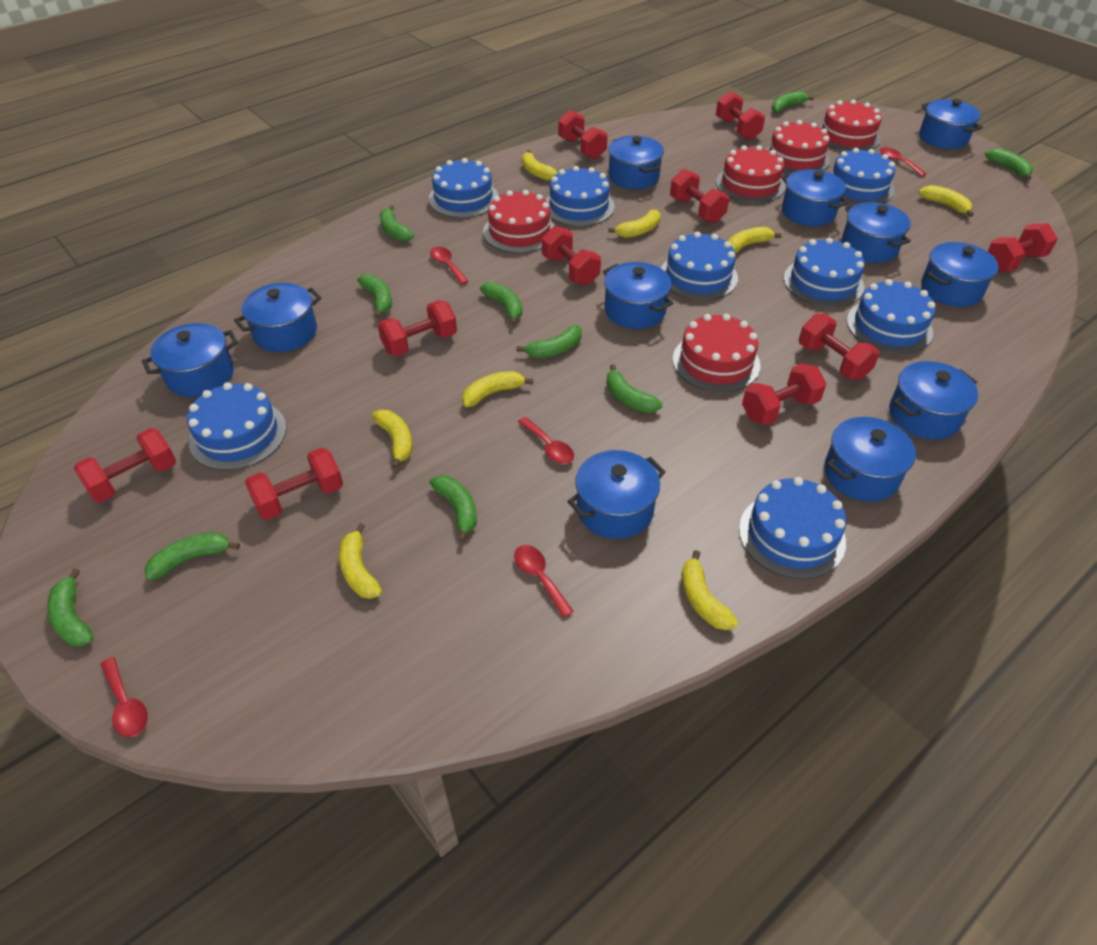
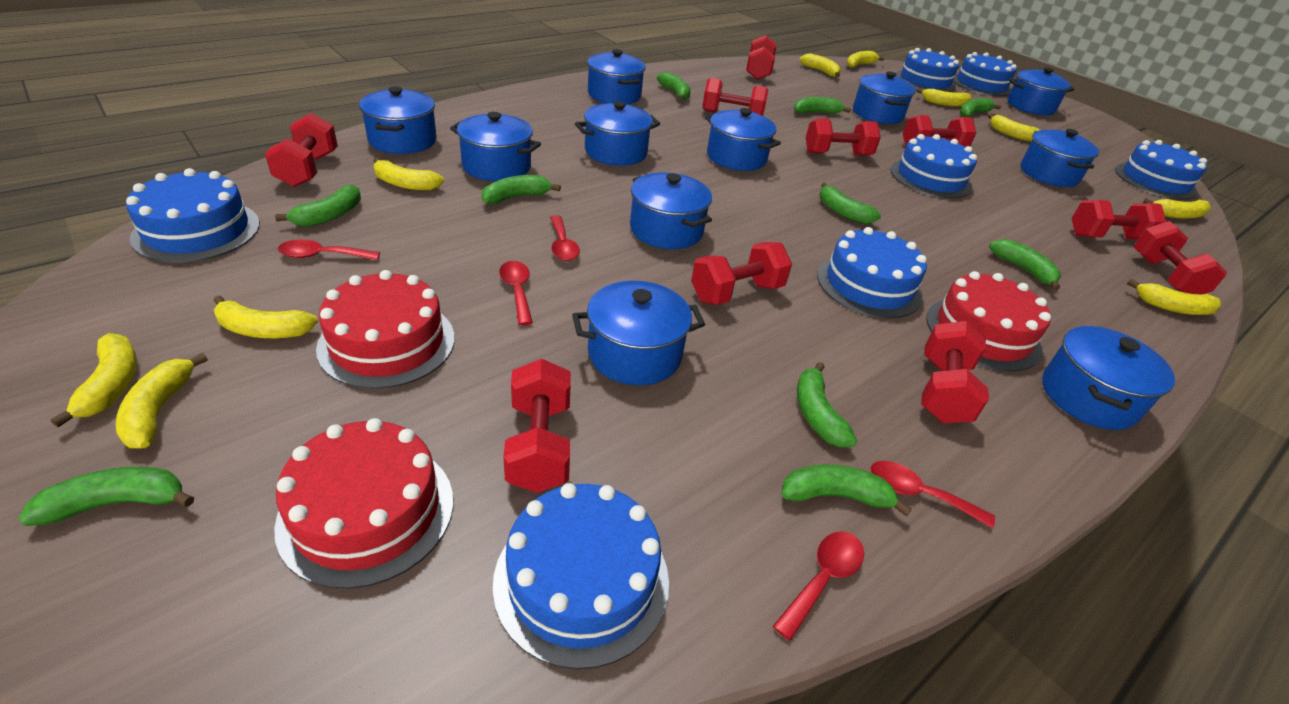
blue cake: 8 -> 7
red cake: 5 -> 3
yellow banana: 8 -> 10

